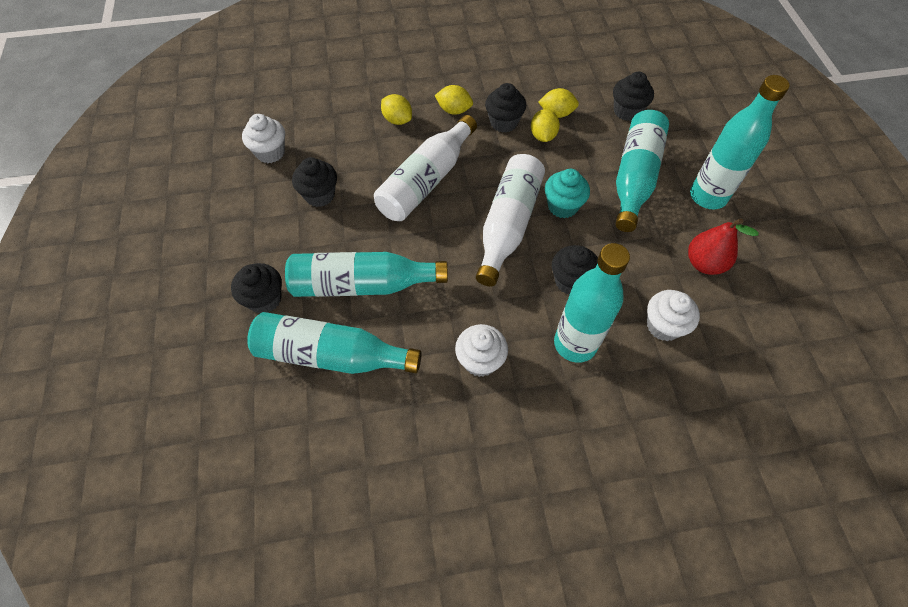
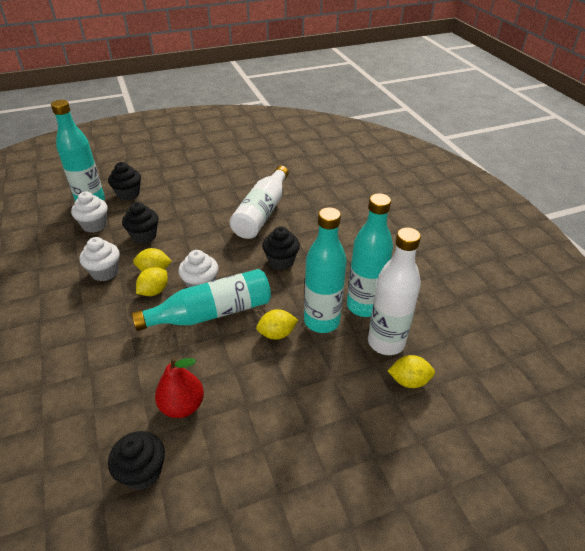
black cupcake: 5 -> 4
turquoise bottle: 5 -> 4
turquoise cupcake: 1 -> 0

